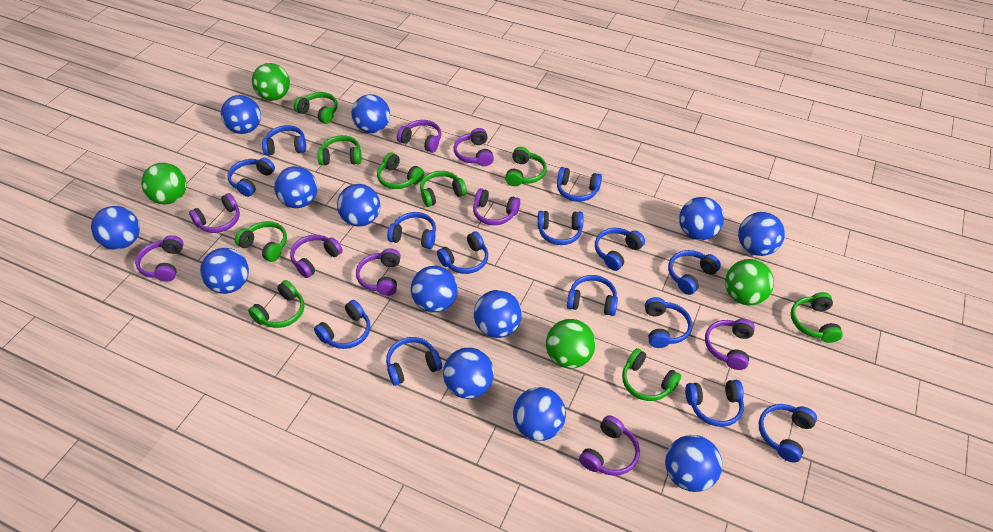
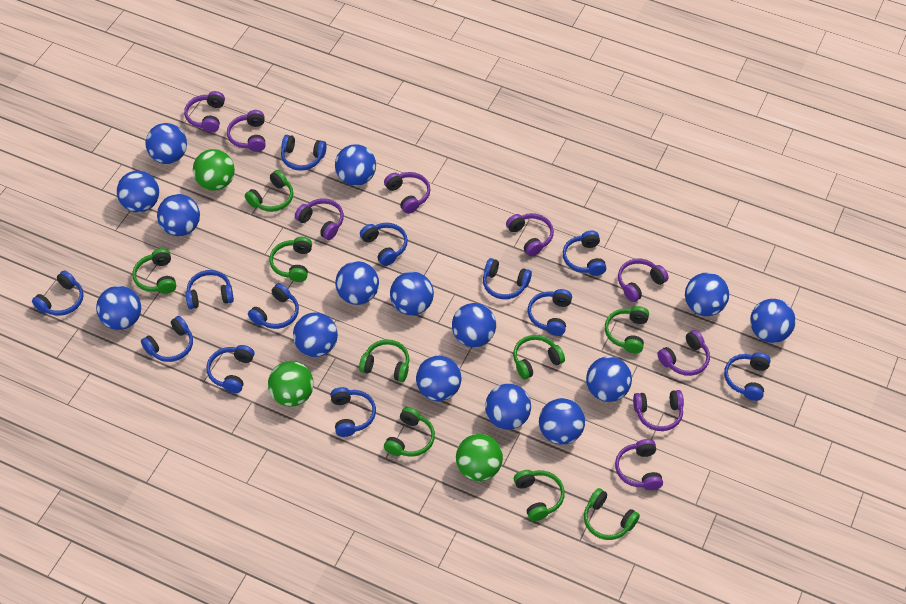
blue ball: 13 -> 15
blue headphones: 14 -> 12
green ball: 4 -> 3

